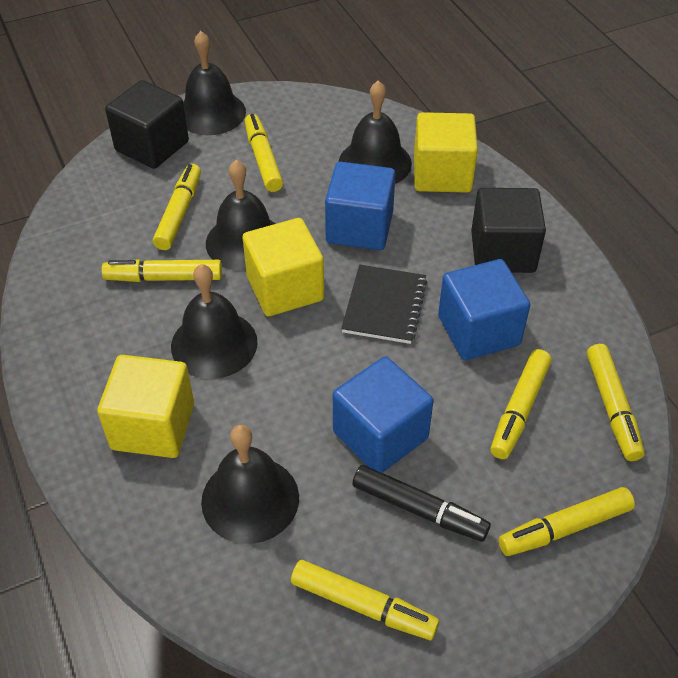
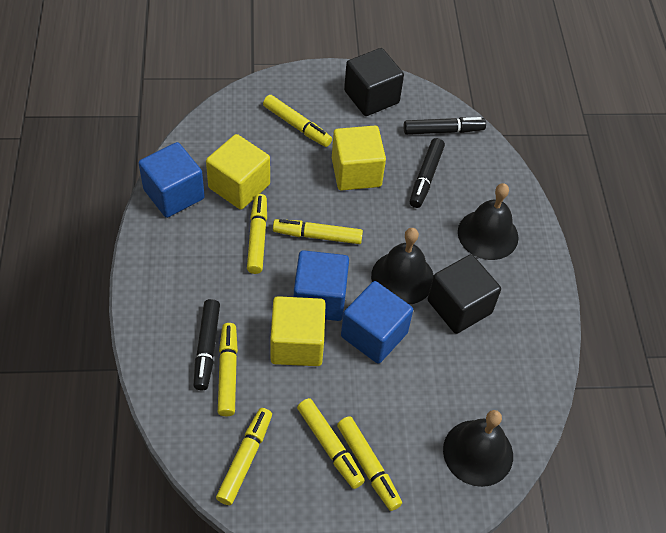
black bell: 5 -> 3
black marker: 1 -> 3
black notebook: 1 -> 0

